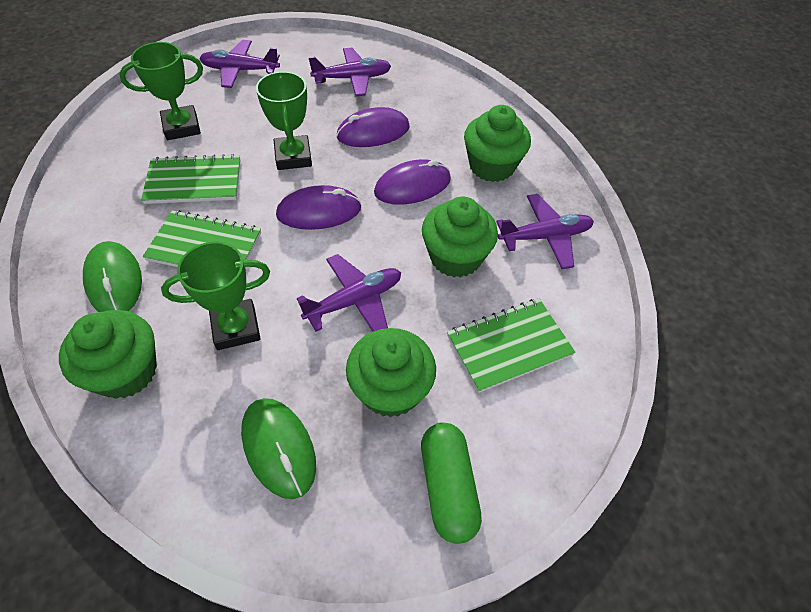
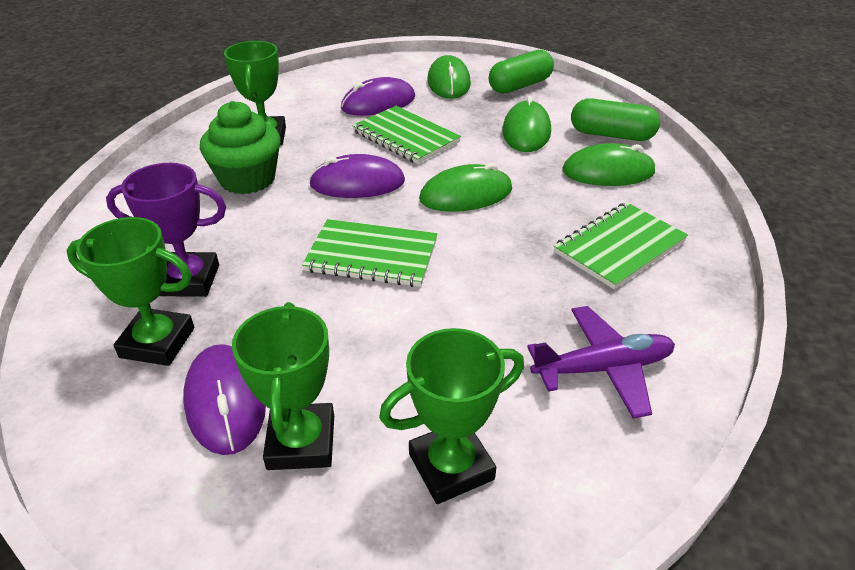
green capsule: 1 -> 2
green cupcake: 4 -> 1
green mouse: 2 -> 4
green trophy: 3 -> 4
purple plane: 4 -> 1
purple trophy: 0 -> 1

